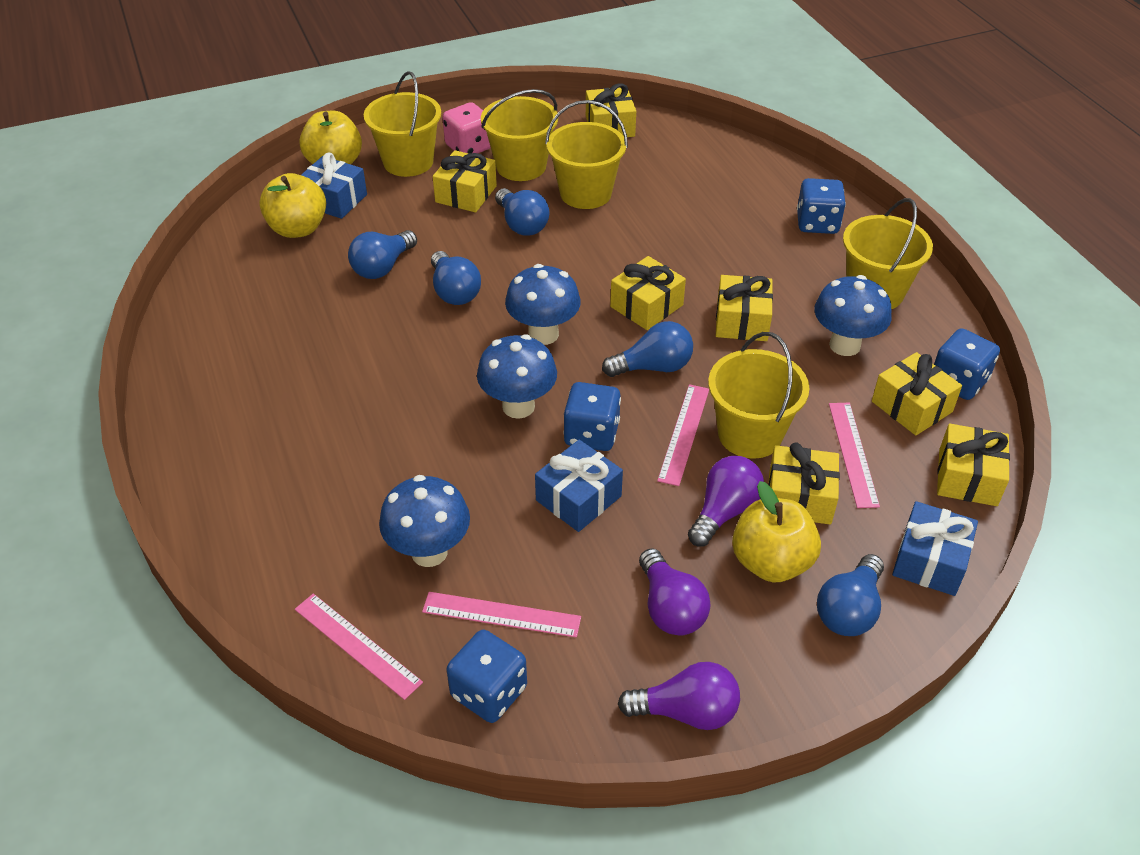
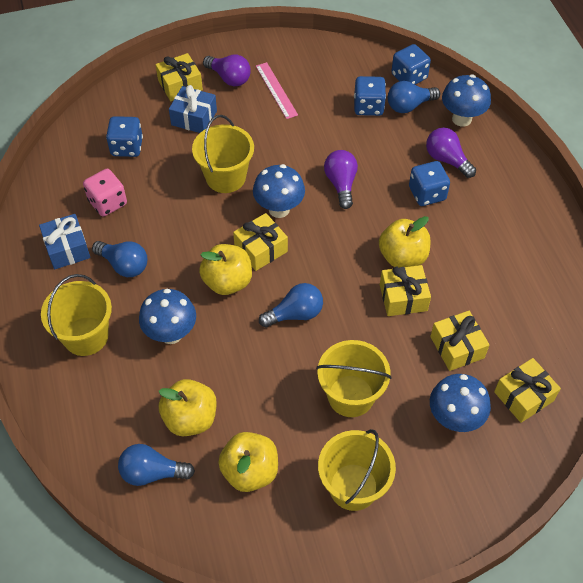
blue gift: 3 -> 2
blue light bulb: 5 -> 4
pink ruler: 4 -> 1
yellow apple: 3 -> 4
yellow bucket: 5 -> 4
yellow gift: 7 -> 5

